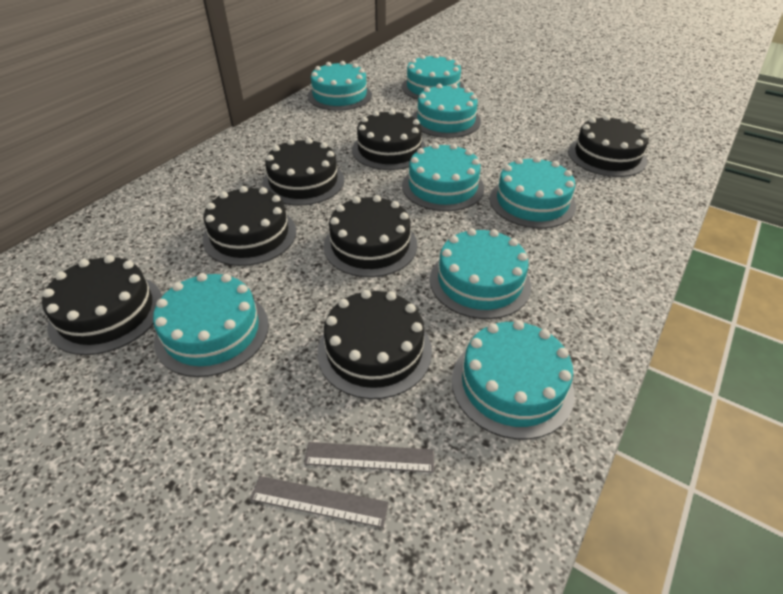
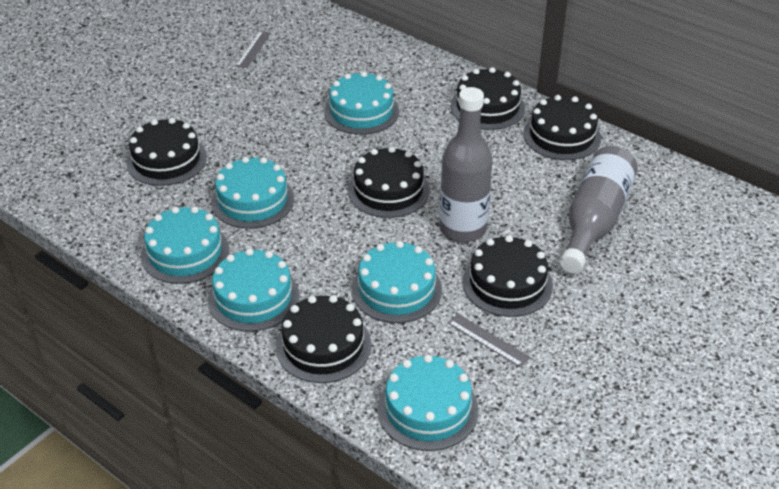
black cake: 7 -> 6
grey bottle: 0 -> 2
turquoise cake: 8 -> 6

